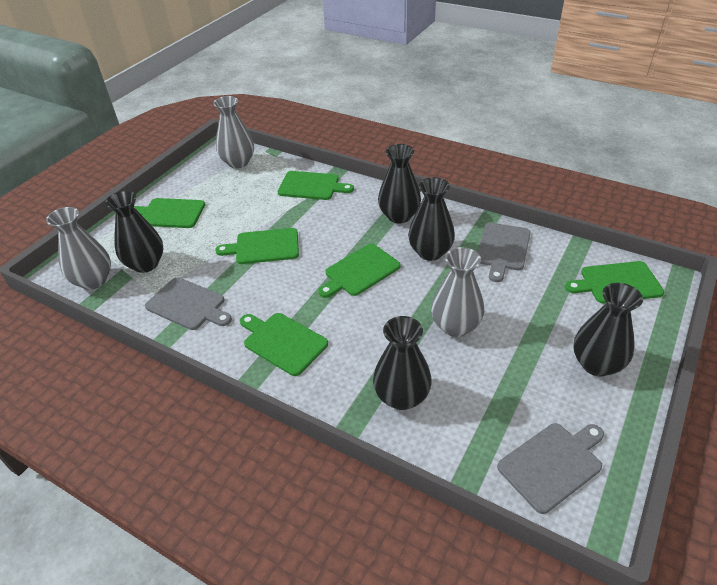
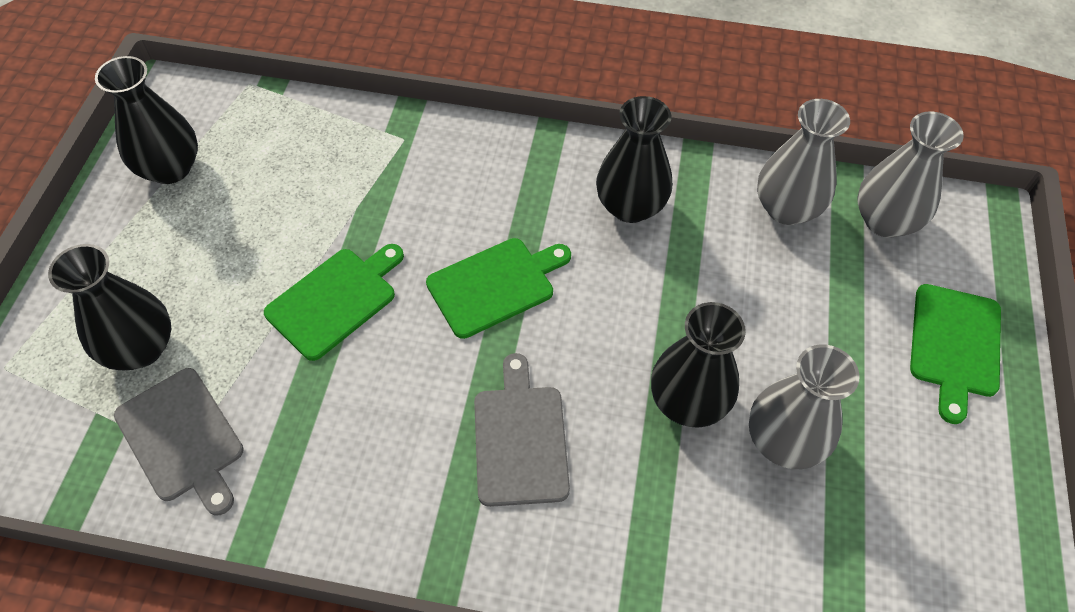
black vase: 5 -> 4
green cutting board: 6 -> 3
grey cutting board: 3 -> 2

